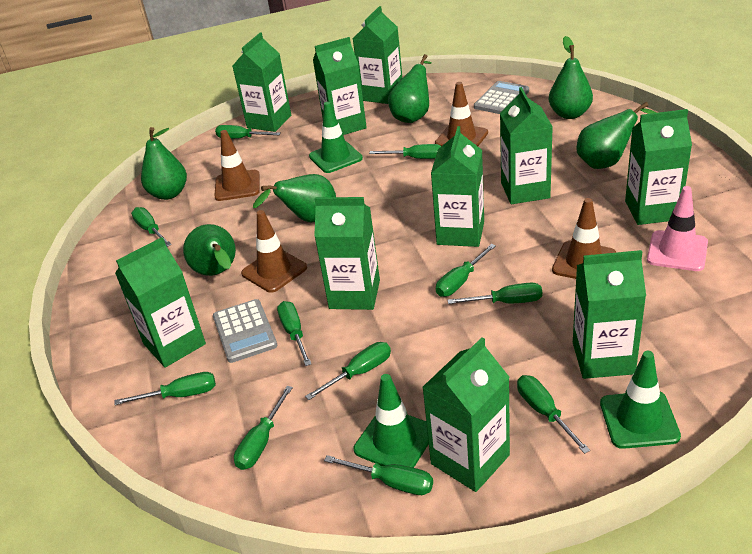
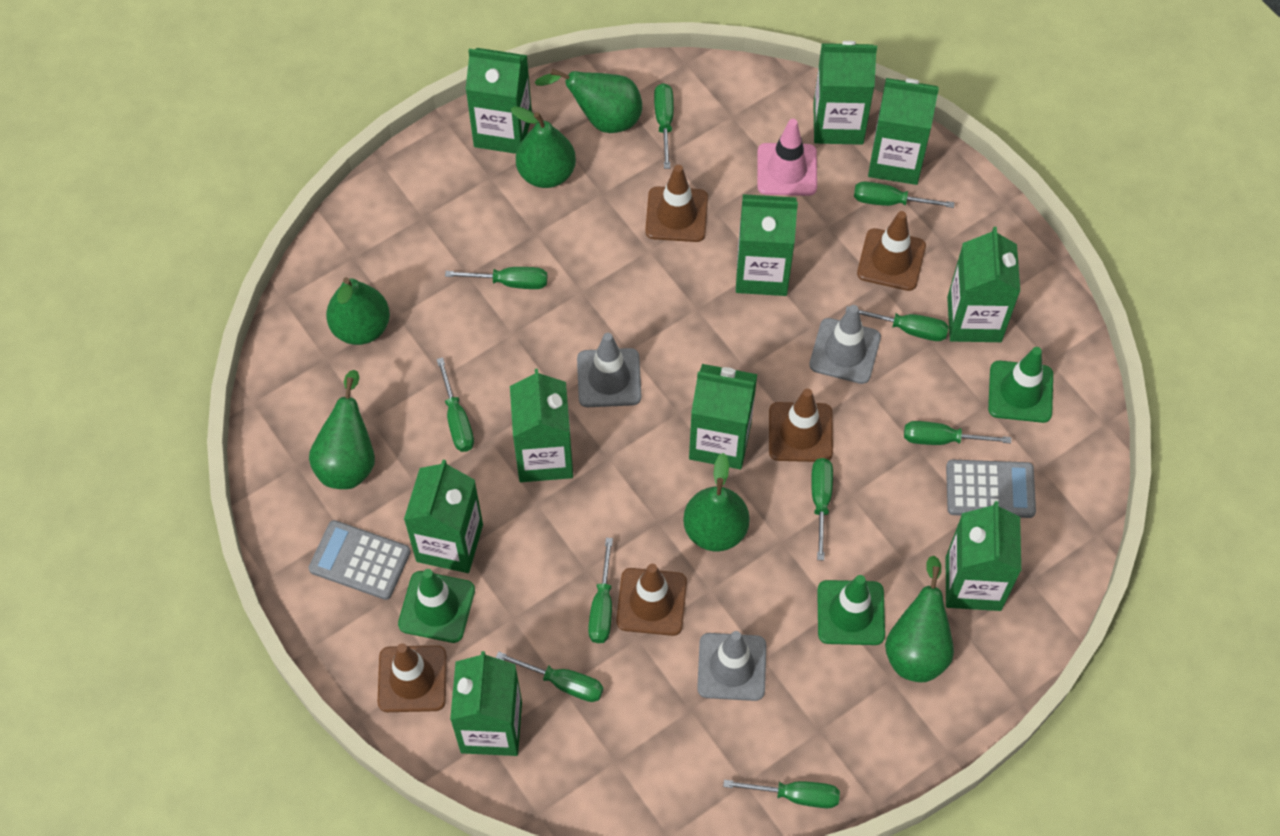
brown traffic cone: 4 -> 5
green screwdriver: 11 -> 10
grey traffic cone: 0 -> 3

